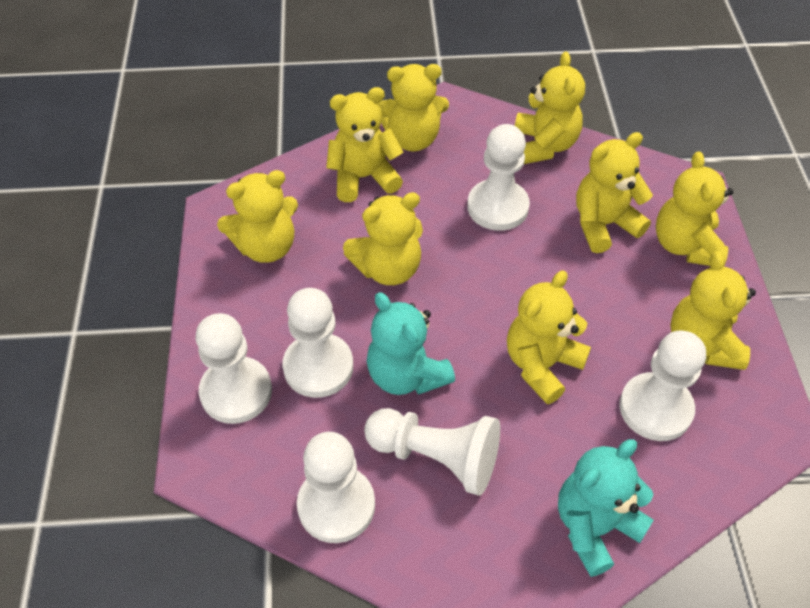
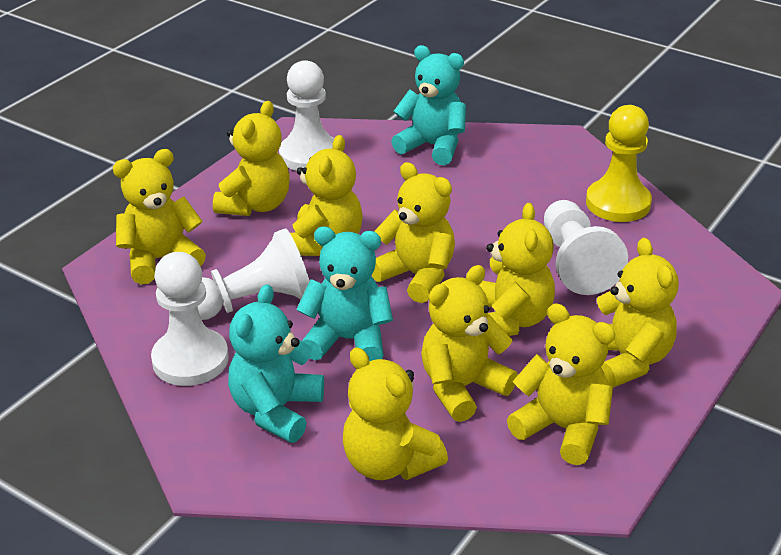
turquoise teddy bear: 2 -> 3
white pawn: 6 -> 4
yellow pawn: 0 -> 1

